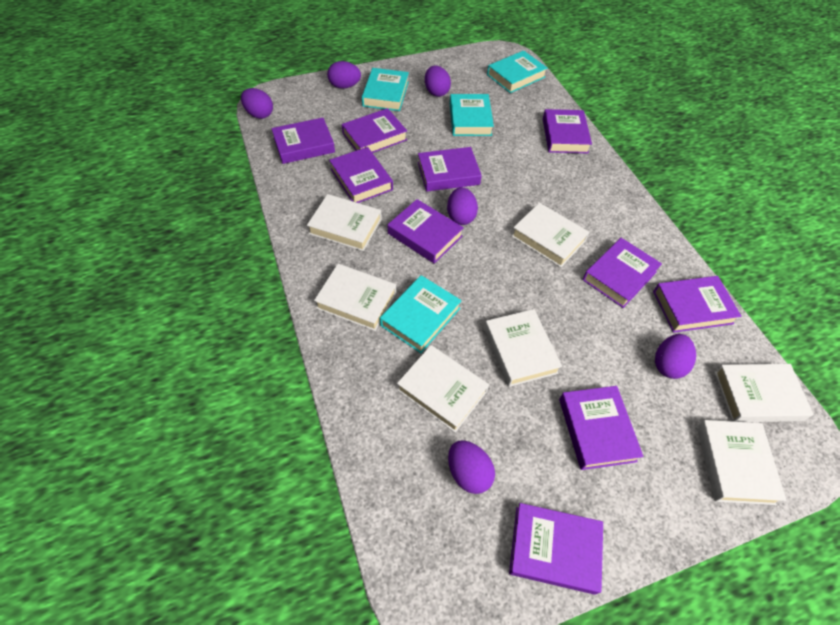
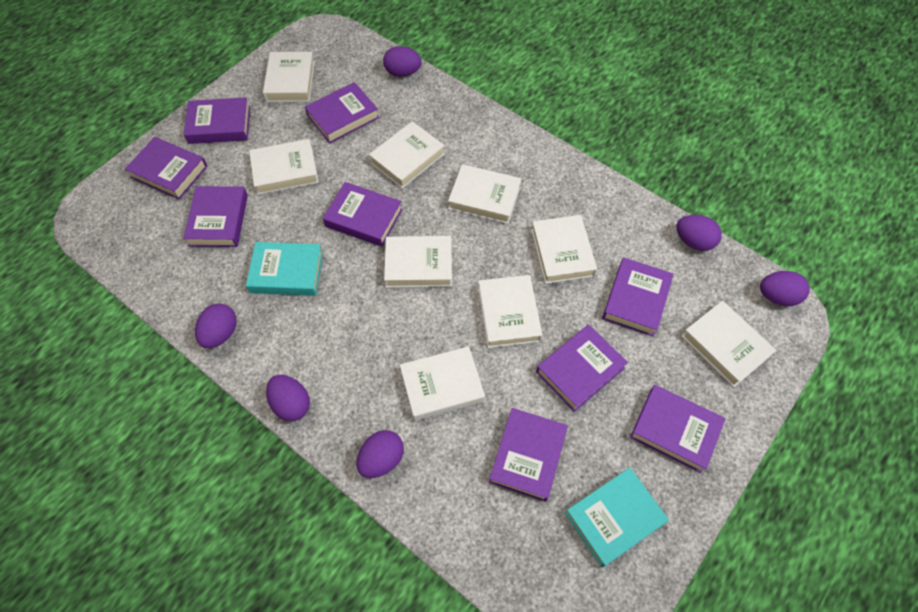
purple book: 10 -> 9
turquoise book: 4 -> 2
white book: 7 -> 9

